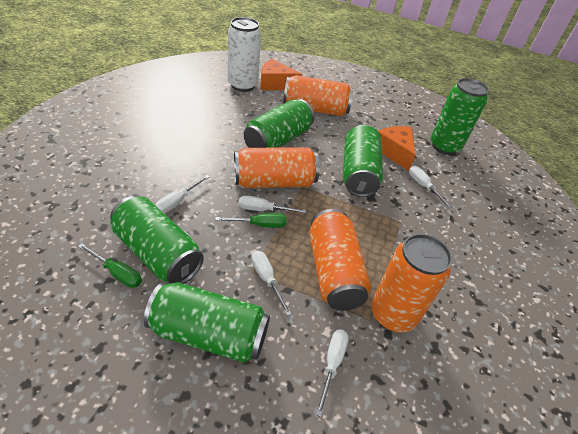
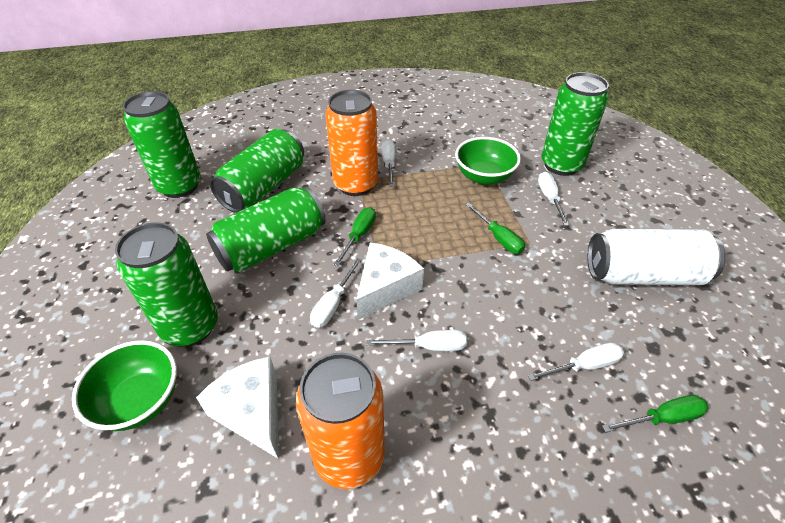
green bowl: 0 -> 2
green screwdriver: 2 -> 3
orange can: 4 -> 2
orange cheese: 2 -> 0
white cheese: 0 -> 2

